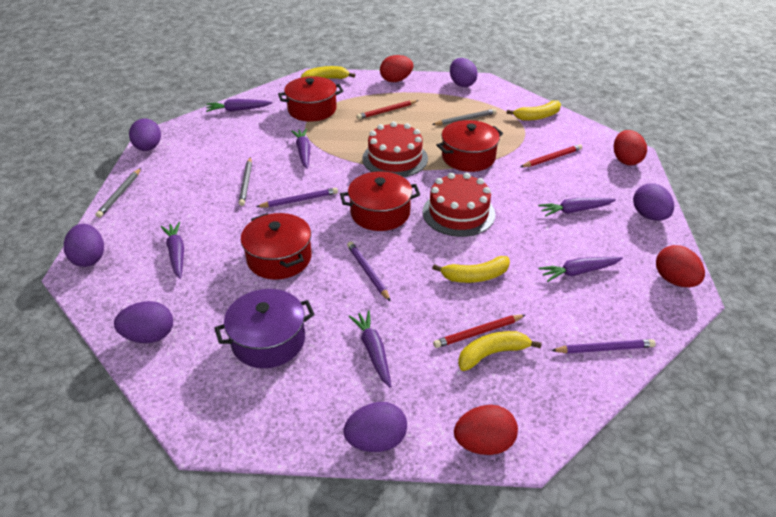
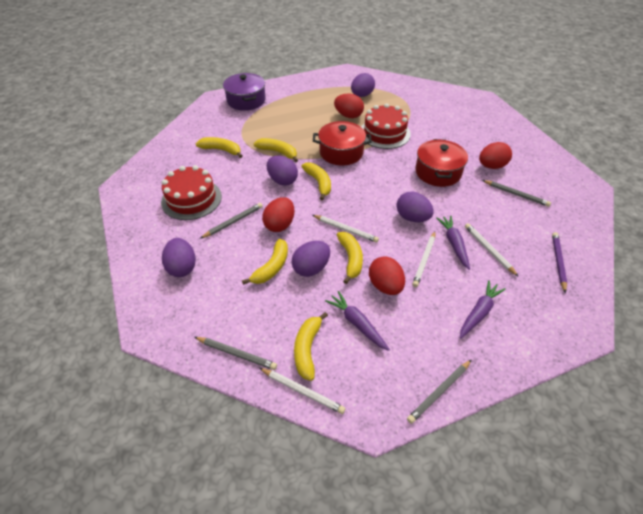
grey pencil: 3 -> 4
purple carrot: 6 -> 3
purple egg: 6 -> 5
purple pencil: 3 -> 1
red pencil: 3 -> 0
red pot: 4 -> 2
white pencil: 0 -> 4
yellow banana: 4 -> 6

